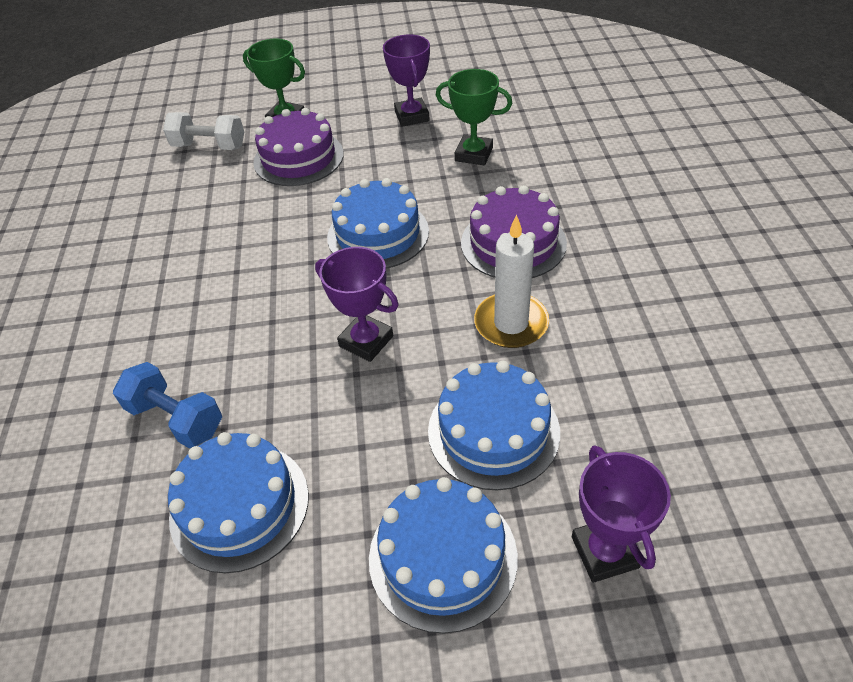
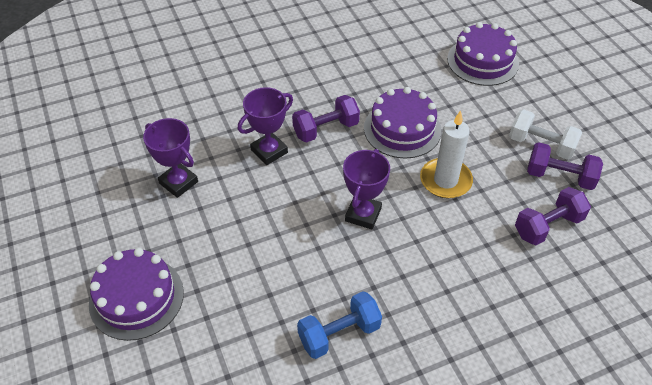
blue cake: 4 -> 0
green trophy: 2 -> 0
purple cake: 2 -> 3
purple dumbbell: 0 -> 3

